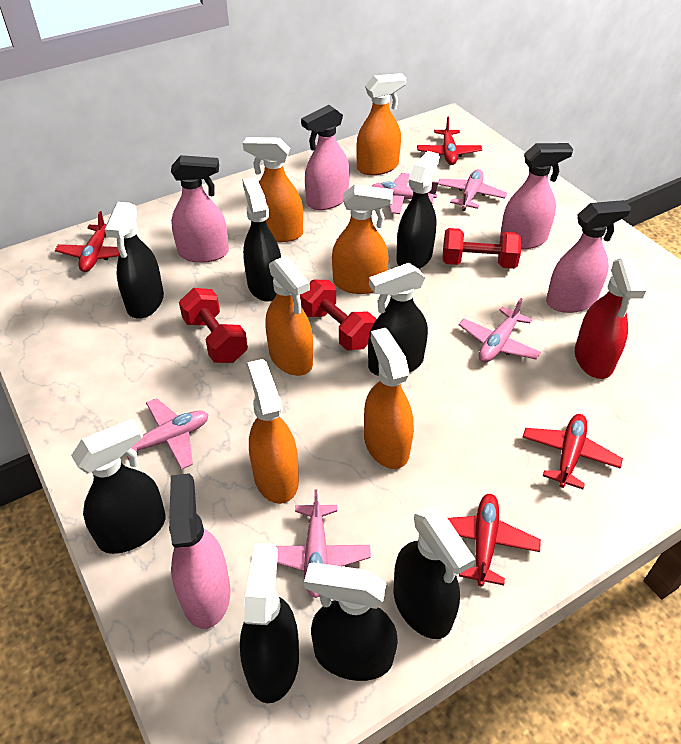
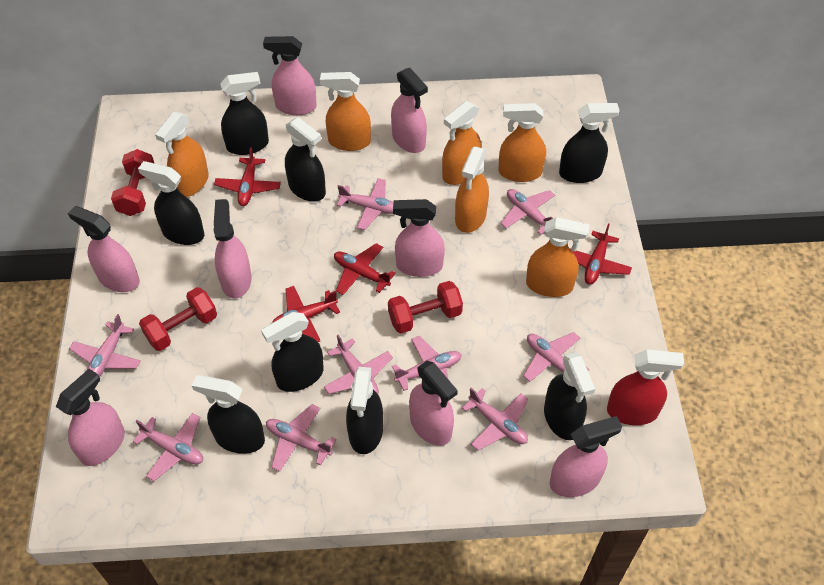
pink plane: 5 -> 9
pink spray bottle: 5 -> 8

